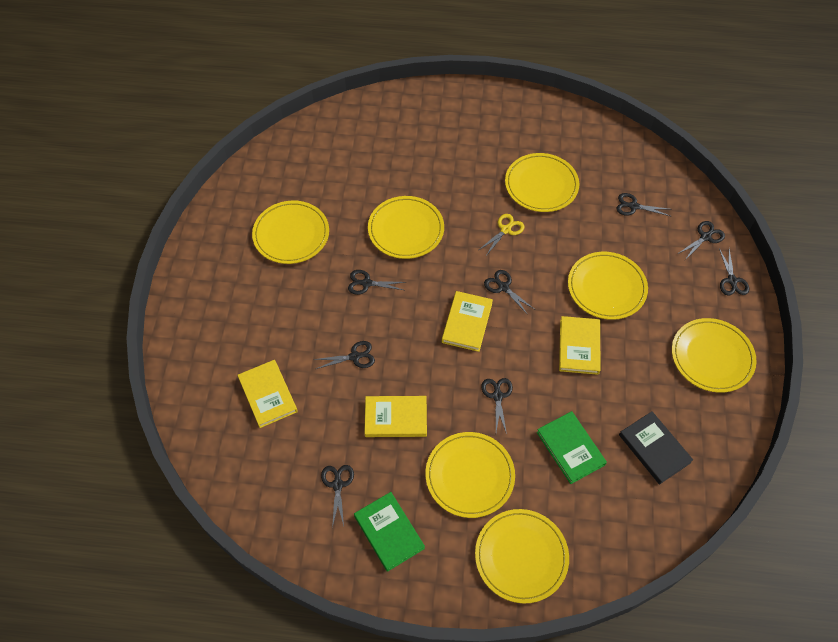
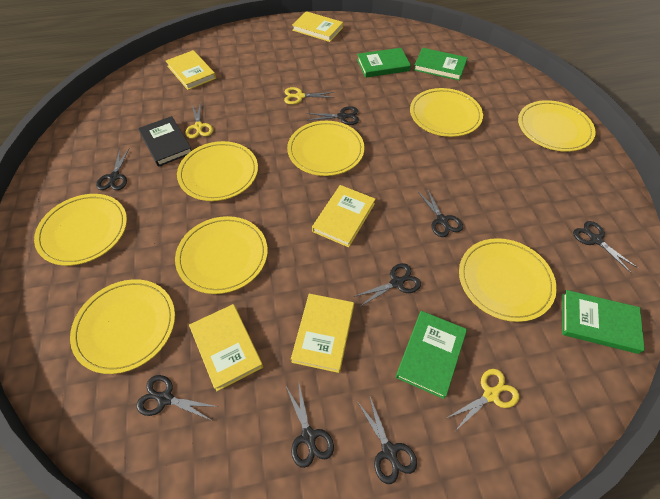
green book: 2 -> 4
yellow book: 4 -> 5
yellow plate: 7 -> 8
yellow scissors: 1 -> 3

